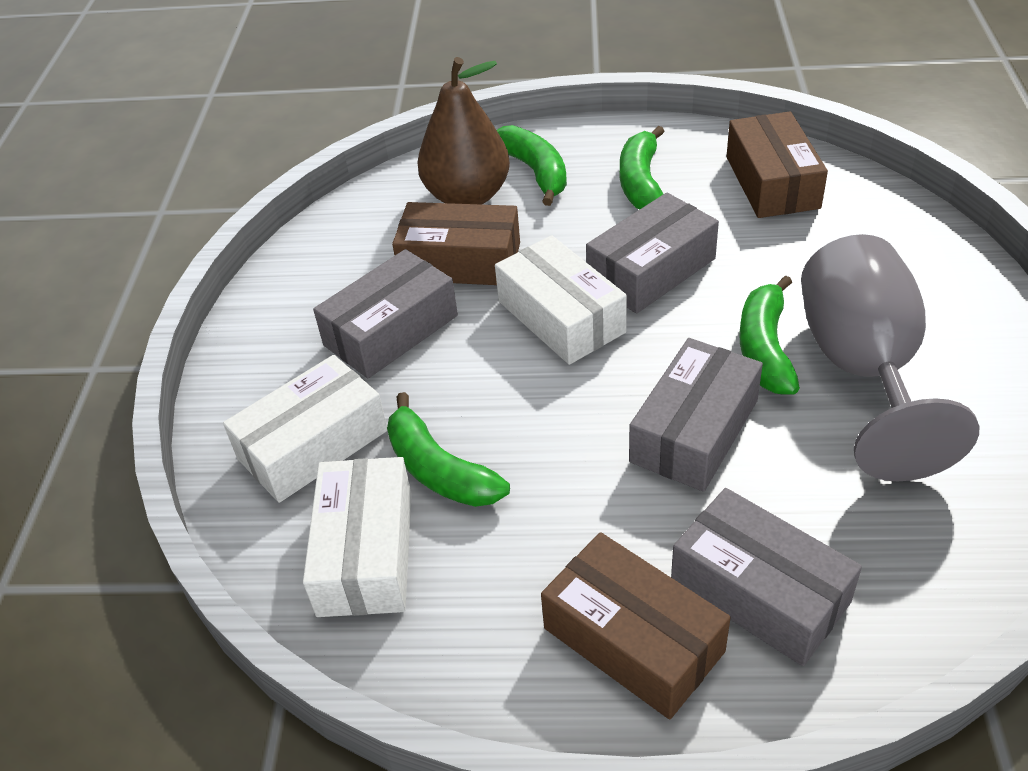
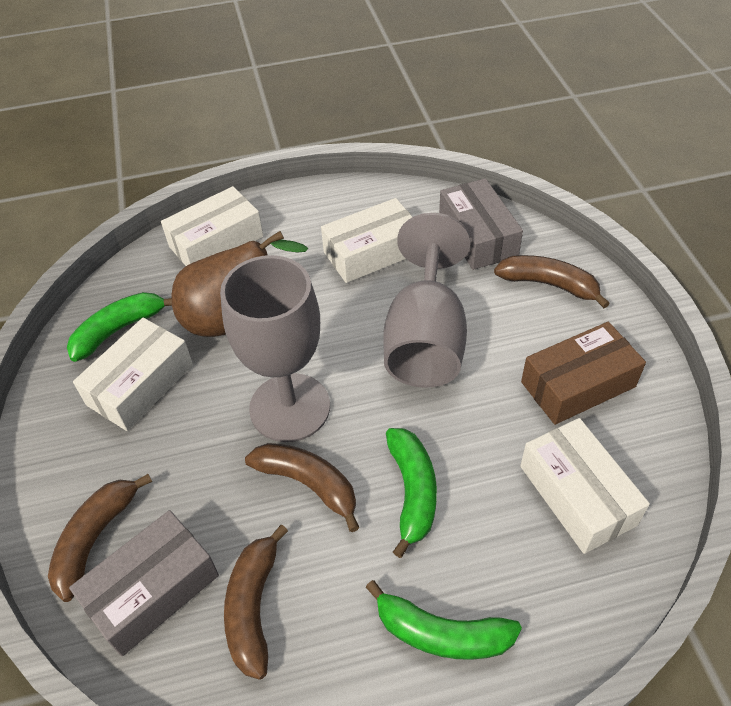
brown banana: 0 -> 4
brown box: 3 -> 1
green banana: 4 -> 3
grey box: 4 -> 2
grey goblet: 1 -> 2
white box: 3 -> 4

